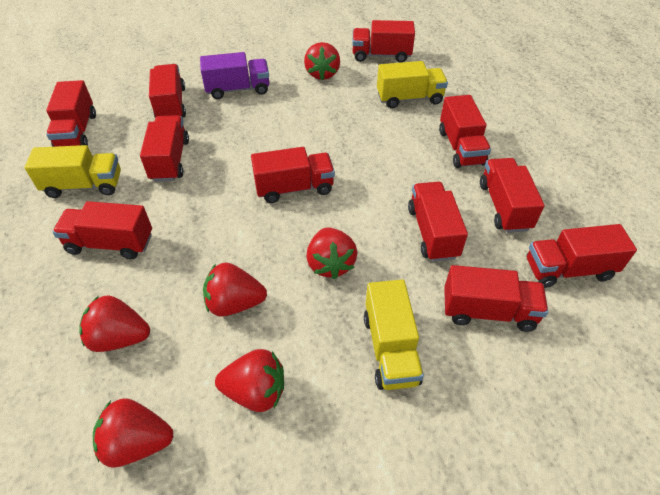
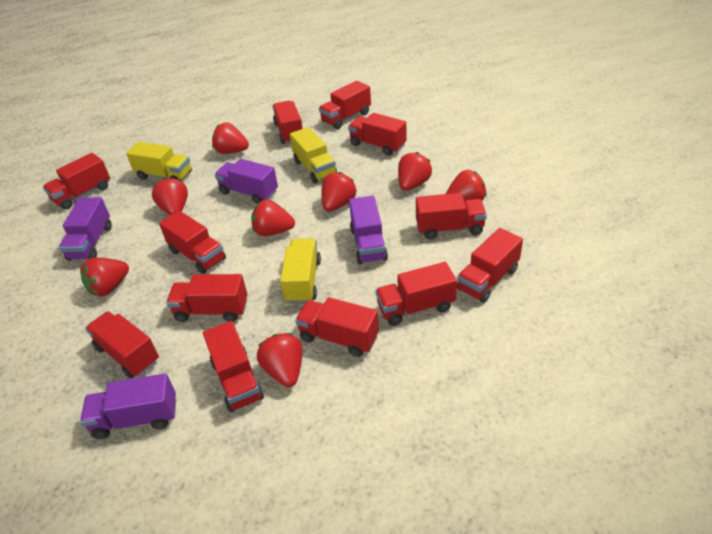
purple truck: 1 -> 4
red strawberry: 6 -> 8
red truck: 11 -> 12

